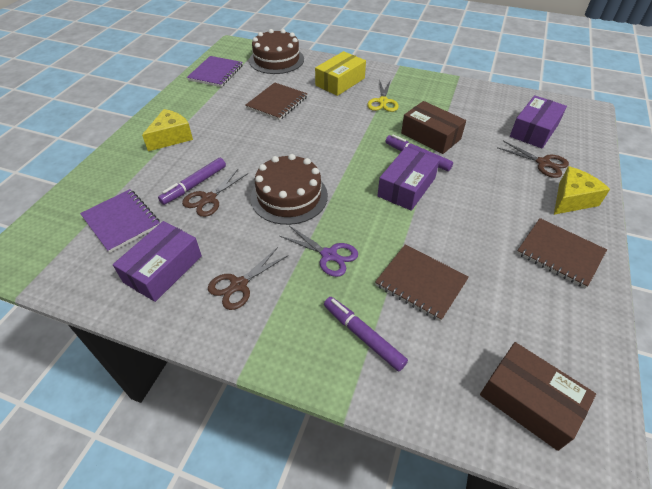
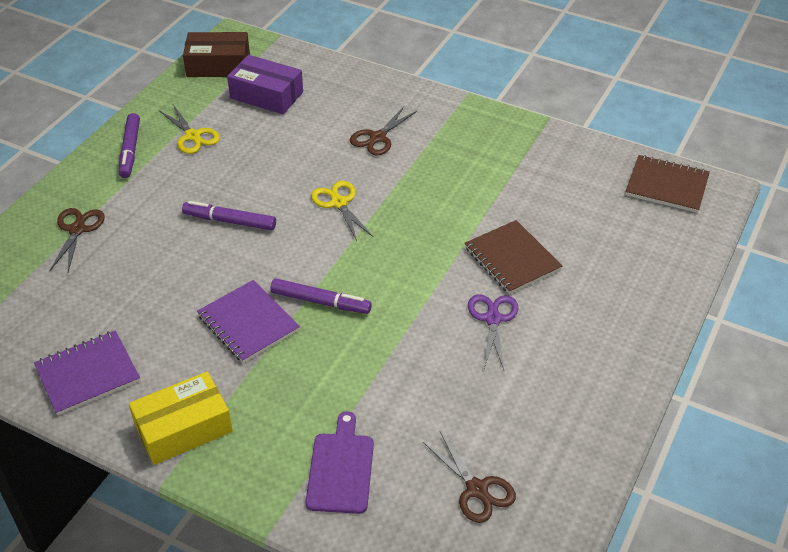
brown box: 2 -> 1
brown cake: 2 -> 0
brown notebook: 3 -> 2
purple box: 3 -> 1
purple cutting board: 0 -> 1
yellow cheese: 2 -> 0
yellow scissors: 1 -> 2

